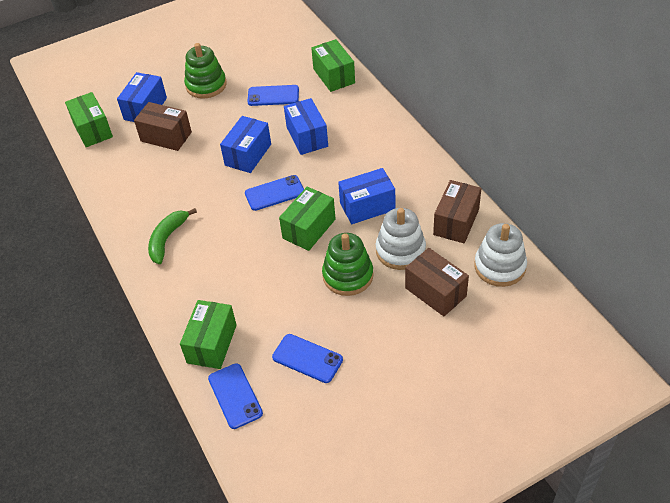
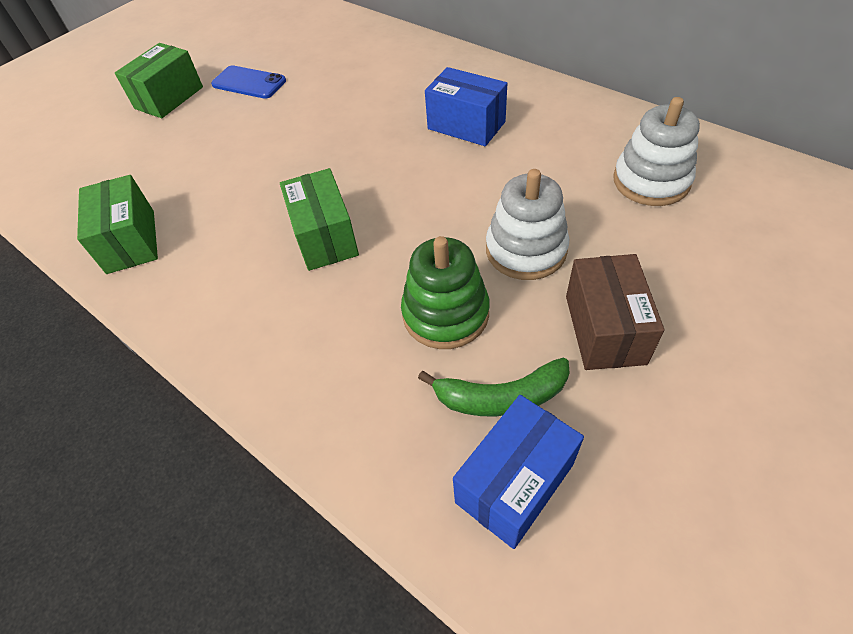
blue box: 4 -> 2
blue phone: 4 -> 1
brown box: 3 -> 1
green box: 4 -> 3
green stacking toy: 2 -> 1

